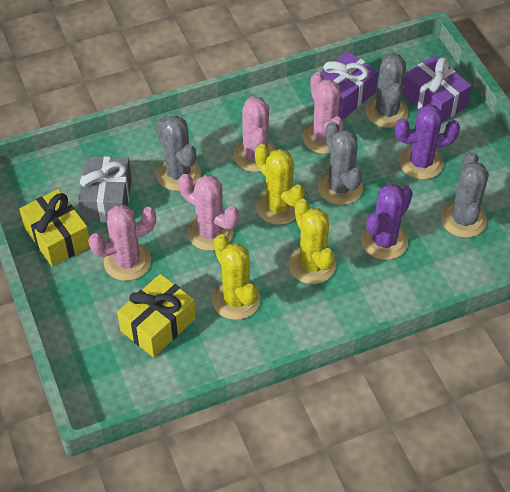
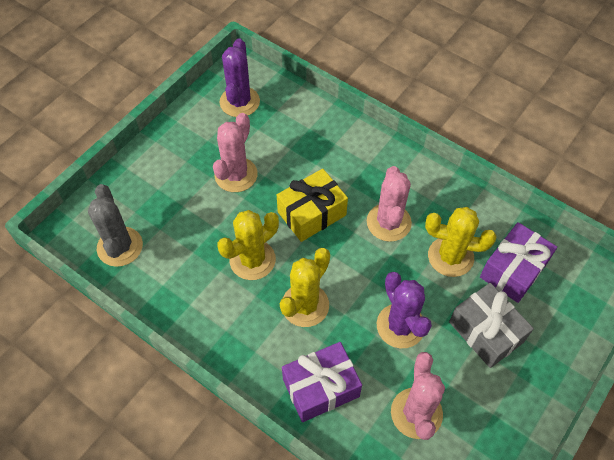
grey cactus: 4 -> 1
pink cactus: 4 -> 3
yellow gift: 2 -> 1

